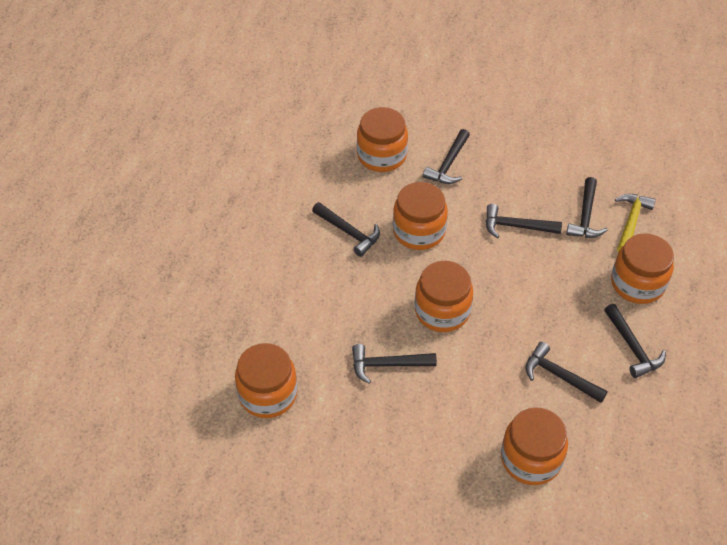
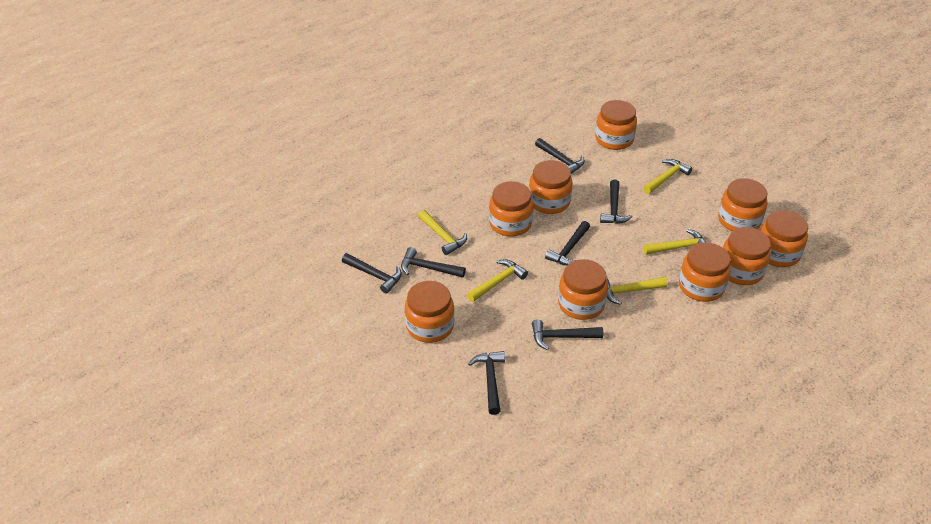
orange jar: 6 -> 9
yellow hammer: 1 -> 5

